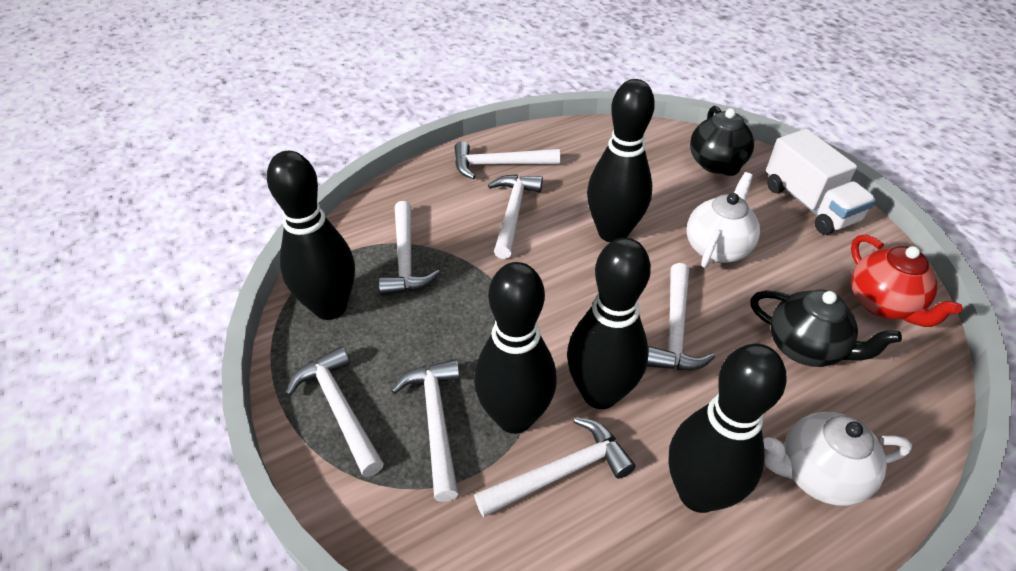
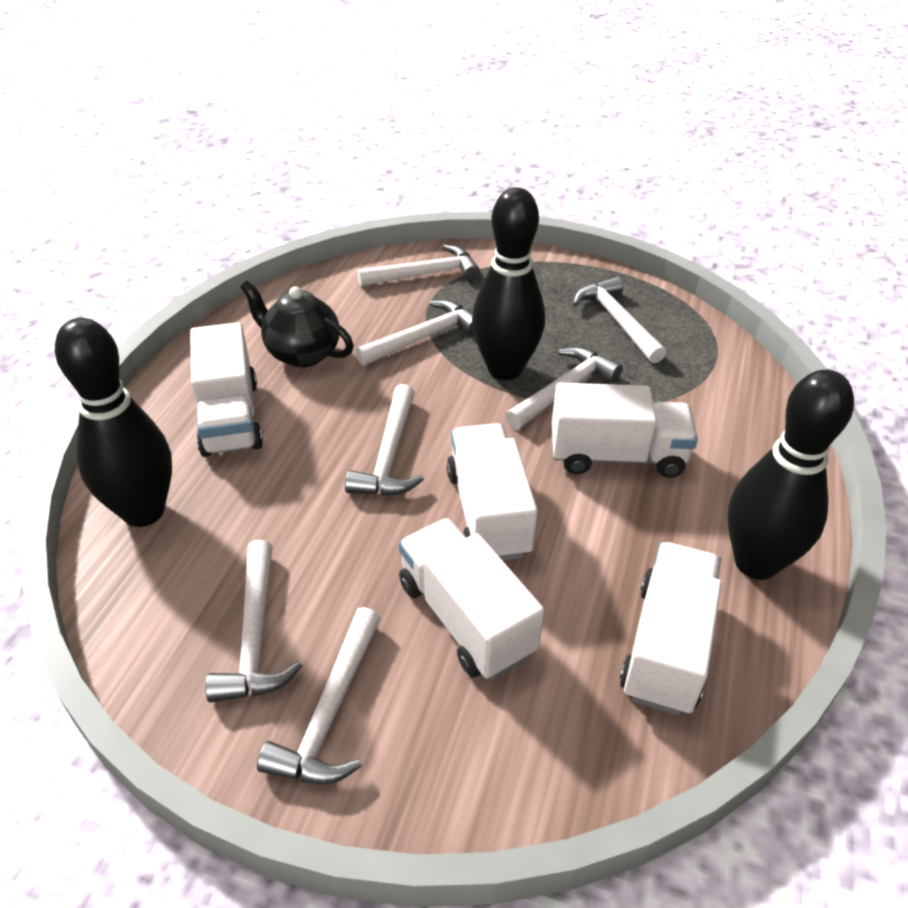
black bowling pin: 5 -> 3
black teapot: 2 -> 1
red teapot: 1 -> 0
white teapot: 2 -> 0
white truck: 1 -> 5

